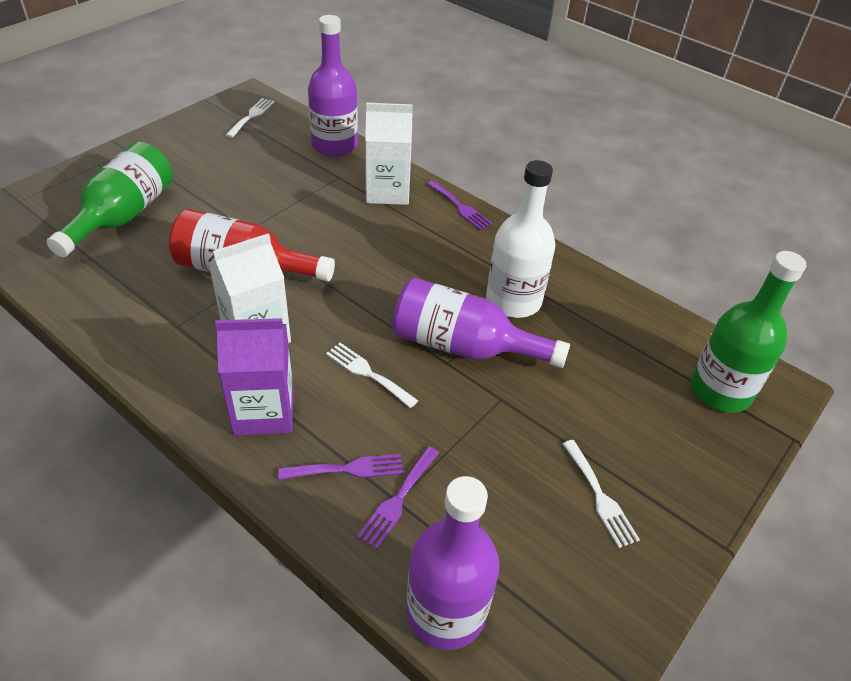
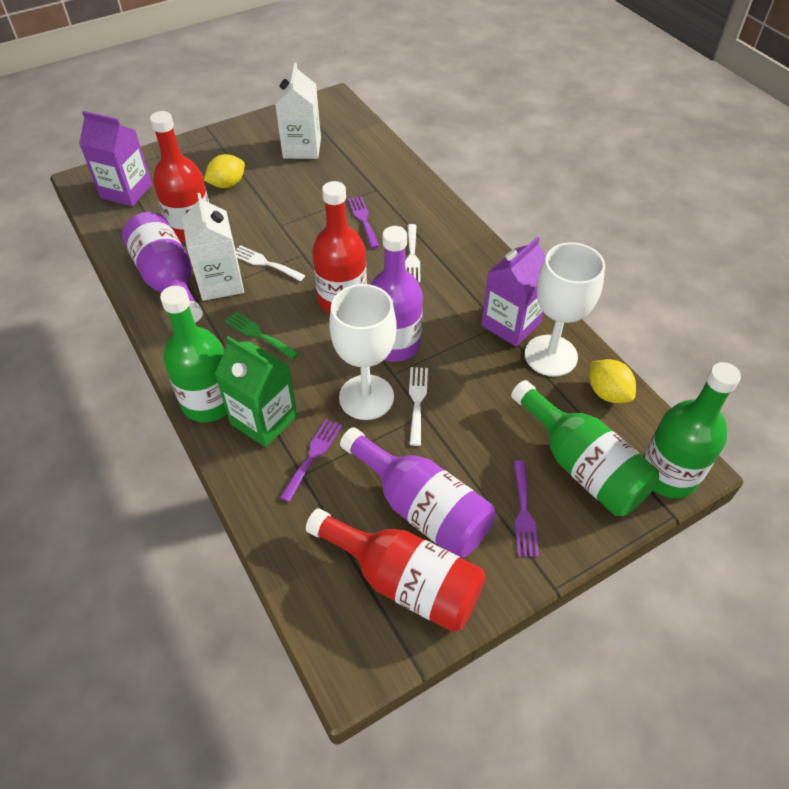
green bottle: 2 -> 3
green carton: 0 -> 1
green fork: 0 -> 1
purple carton: 1 -> 2
red bottle: 1 -> 3
white bottle: 1 -> 0
white goblet: 0 -> 2
yellow lemon: 0 -> 2

